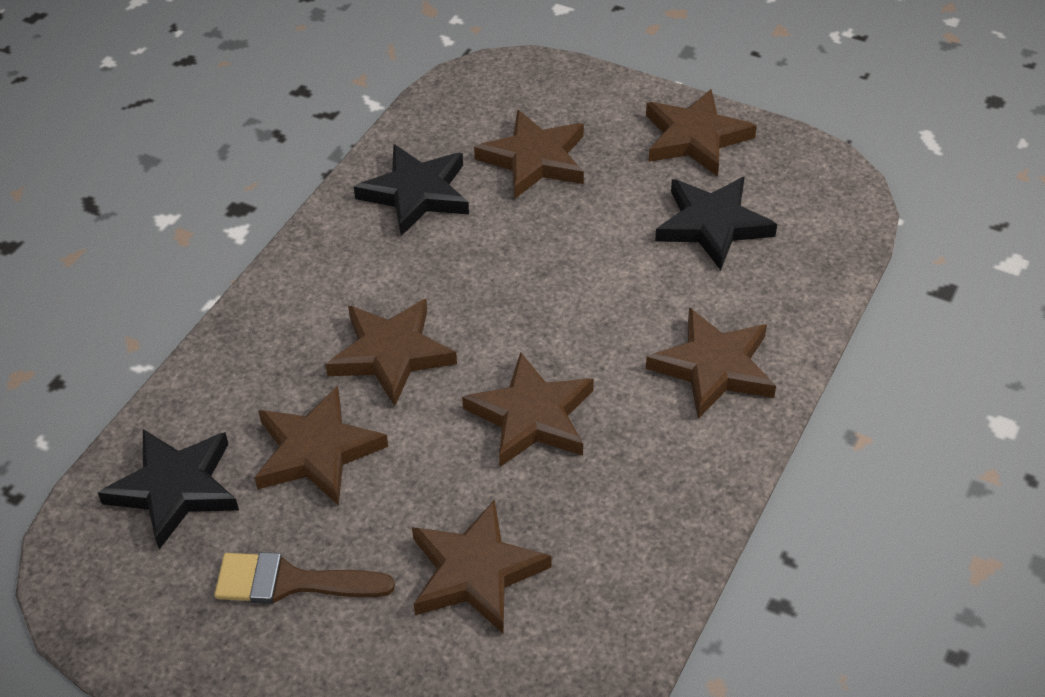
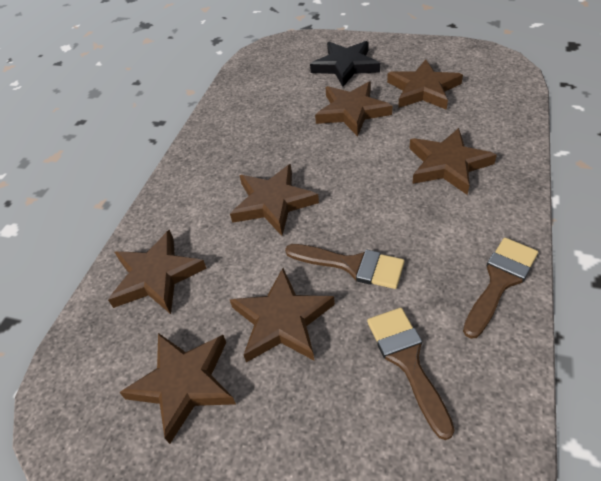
black star: 3 -> 1
brown brush: 1 -> 3

